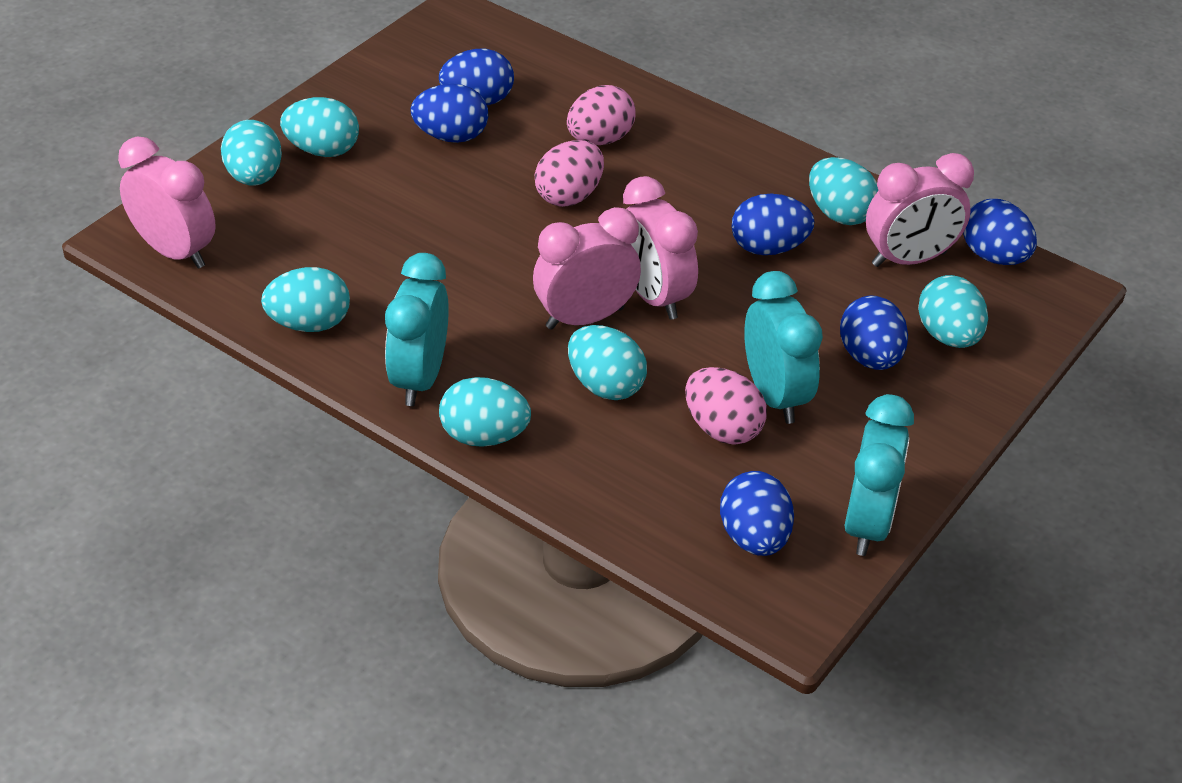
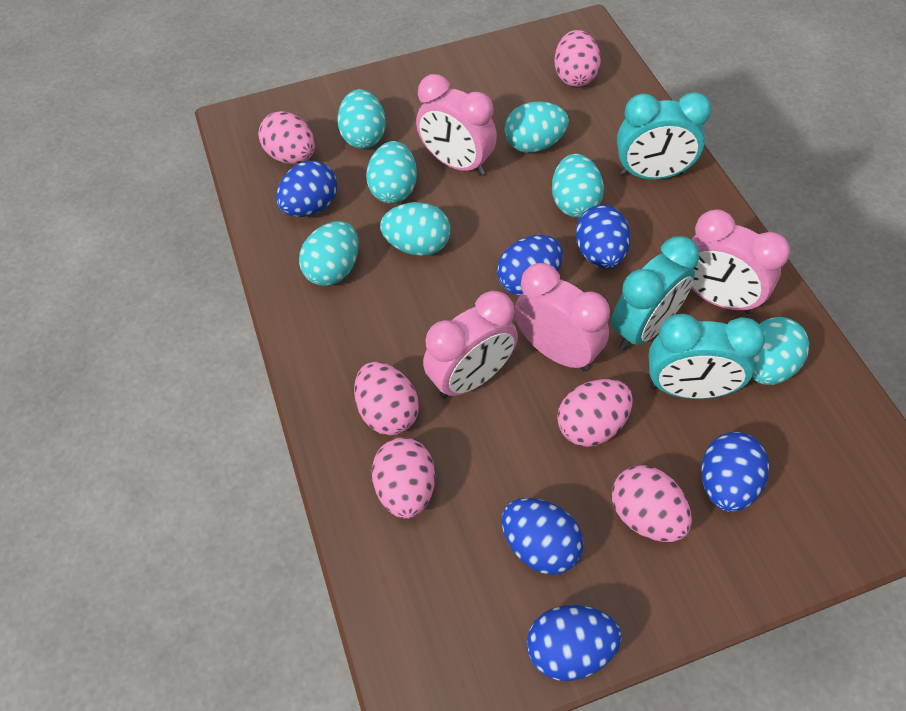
pink egg: 3 -> 6

